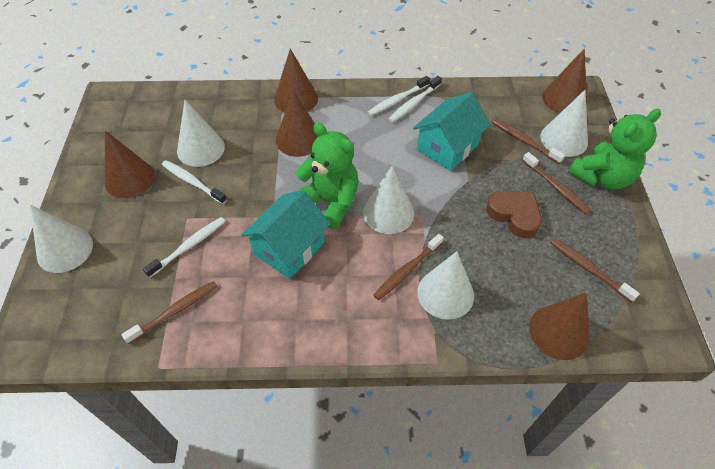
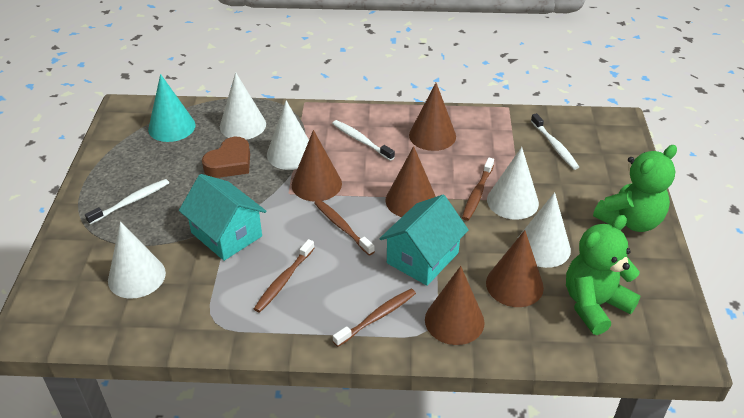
brown toothbrush: 5 -> 4
turquoise cone: 0 -> 1
white toothbrush: 4 -> 3

